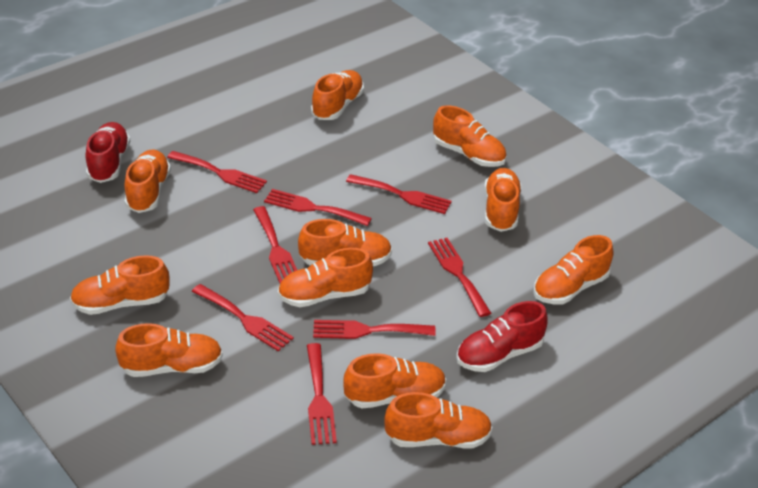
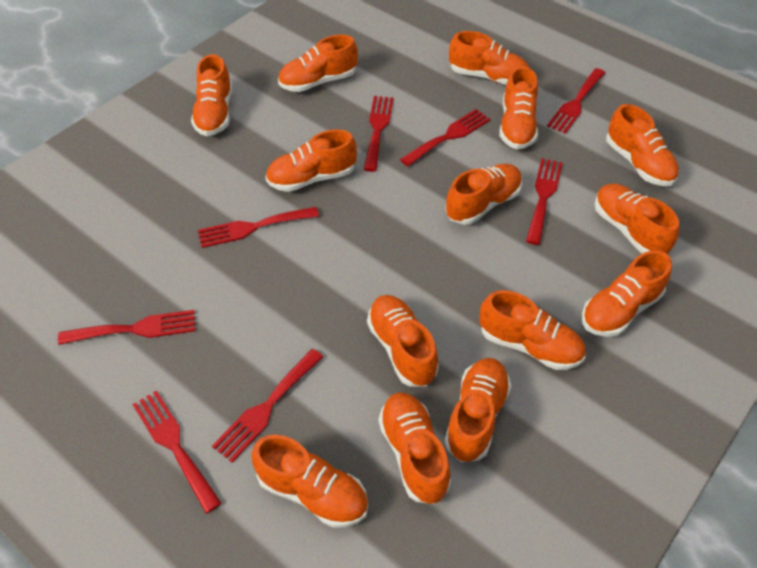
orange shoe: 11 -> 14
red shoe: 2 -> 0

